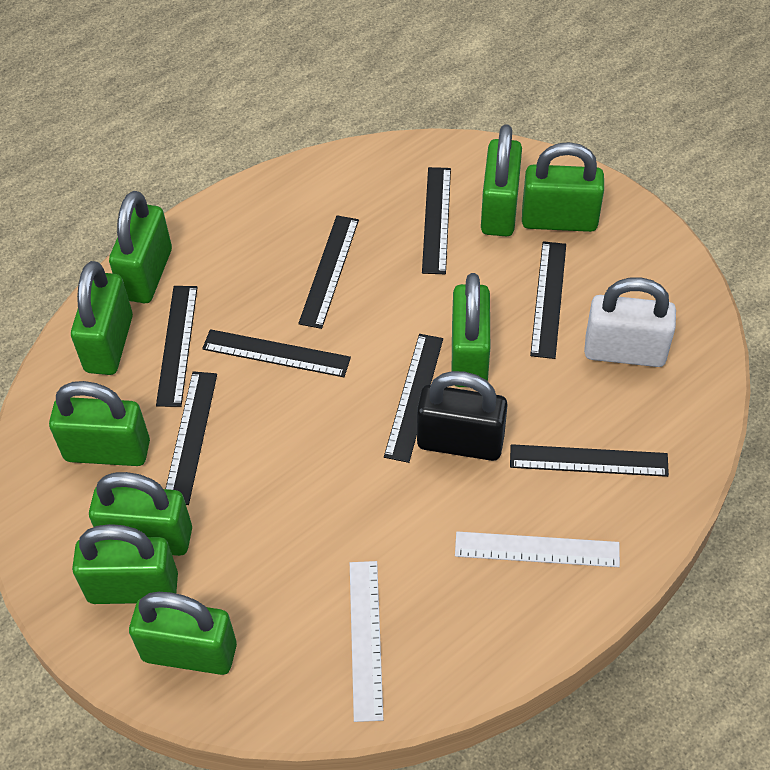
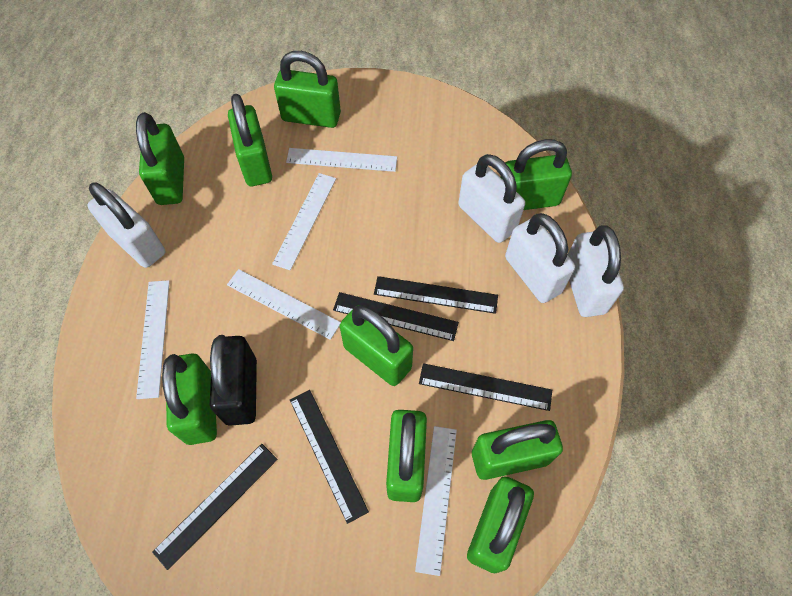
black ruler: 8 -> 5
white padlock: 1 -> 4
white ruler: 2 -> 5

